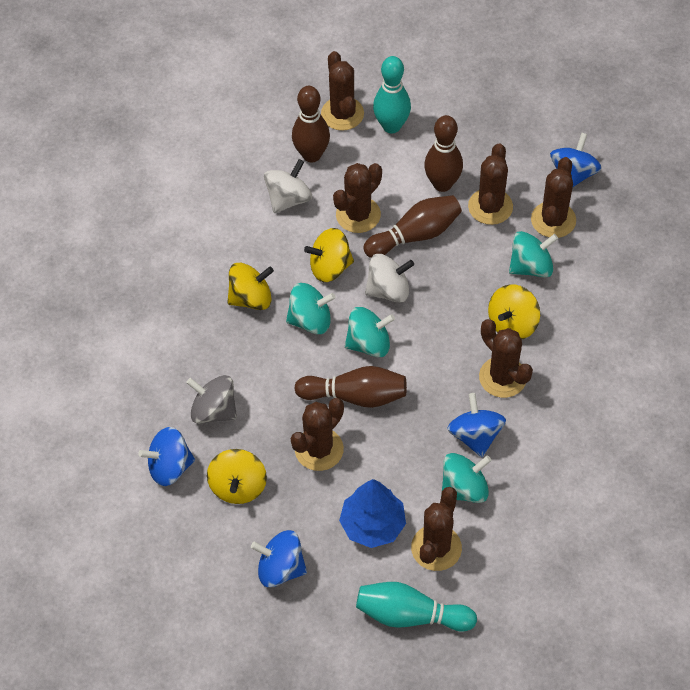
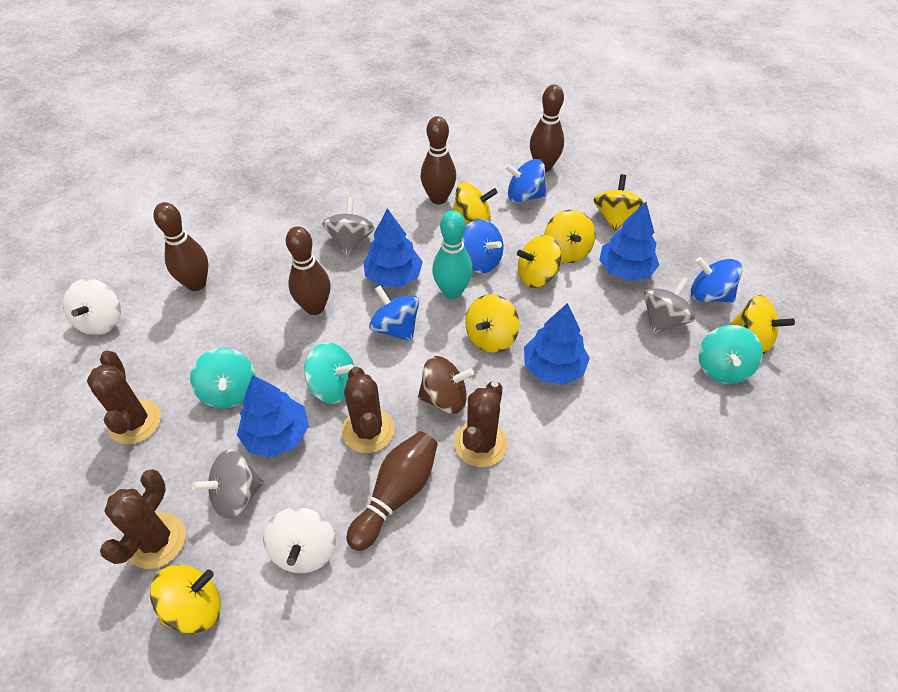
blue tree: 1 -> 4
brown bowling pin: 4 -> 5
brown cactus: 7 -> 4
brown spinning top: 0 -> 1
grey spinning top: 1 -> 3
turquoise bowling pin: 2 -> 1
turquoise spinning top: 4 -> 3
yellow spinning top: 4 -> 7

